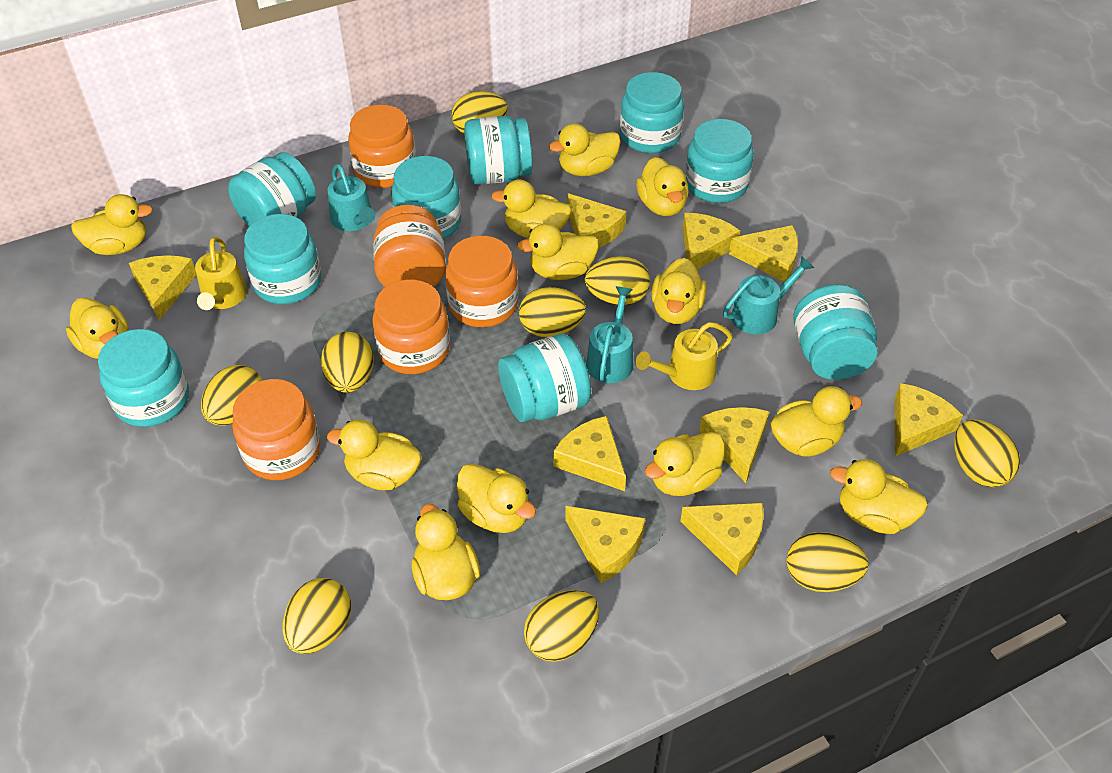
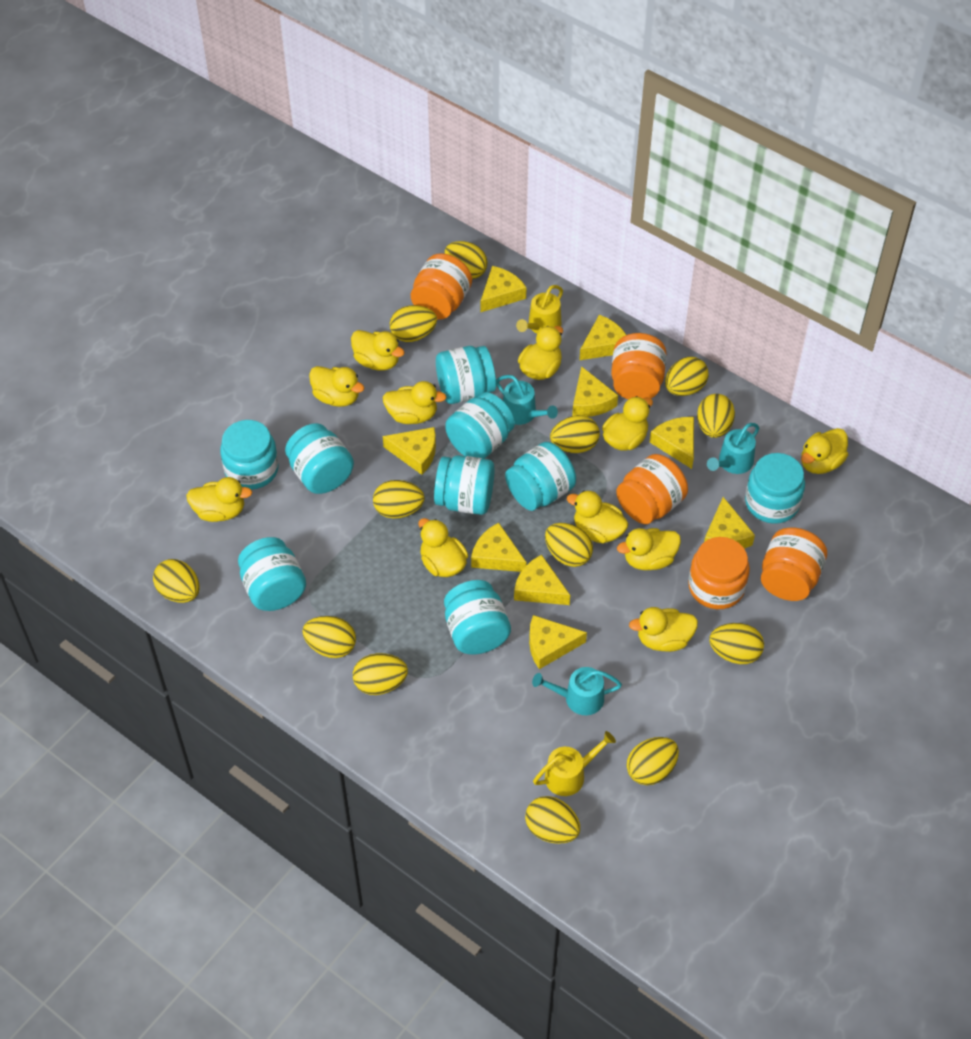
yellow duck: 13 -> 11
yellow egg: 9 -> 13

